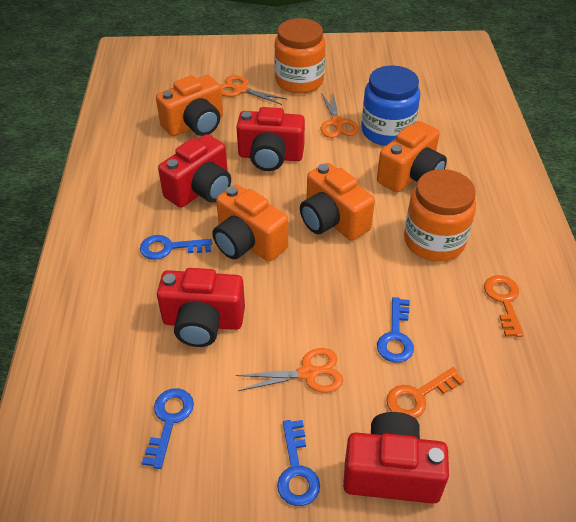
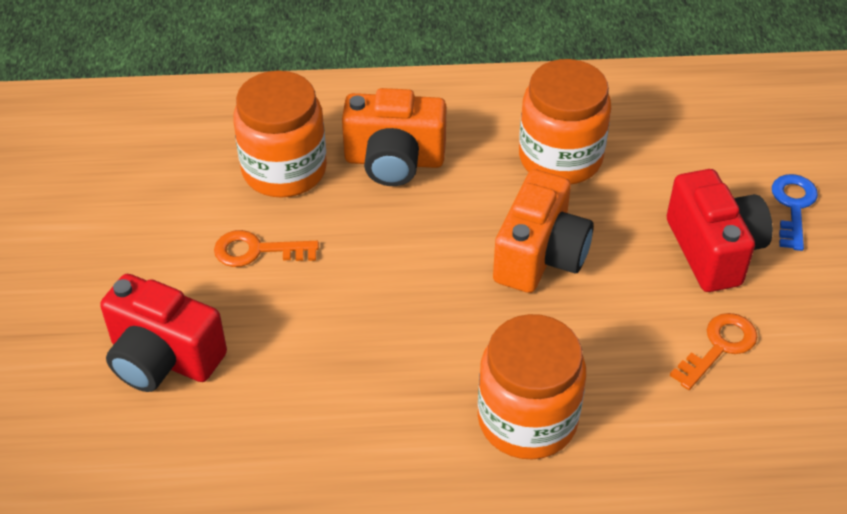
blue jar: 1 -> 0
blue key: 4 -> 1
orange camera: 4 -> 2
orange jar: 2 -> 3
orange scissors: 3 -> 0
red camera: 4 -> 2

